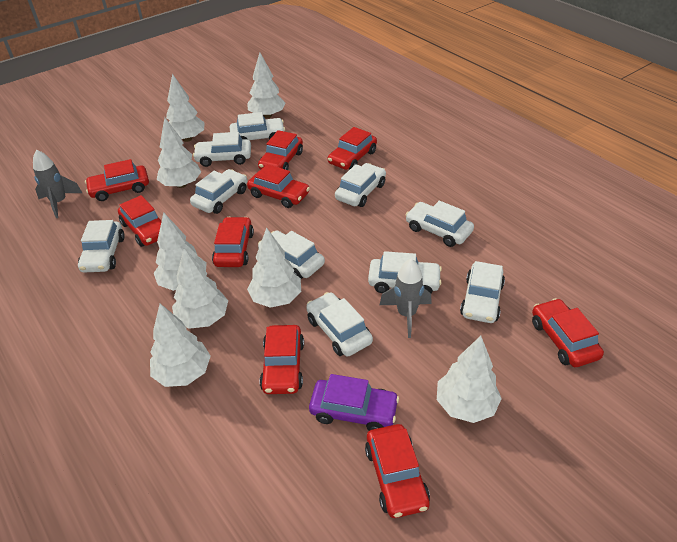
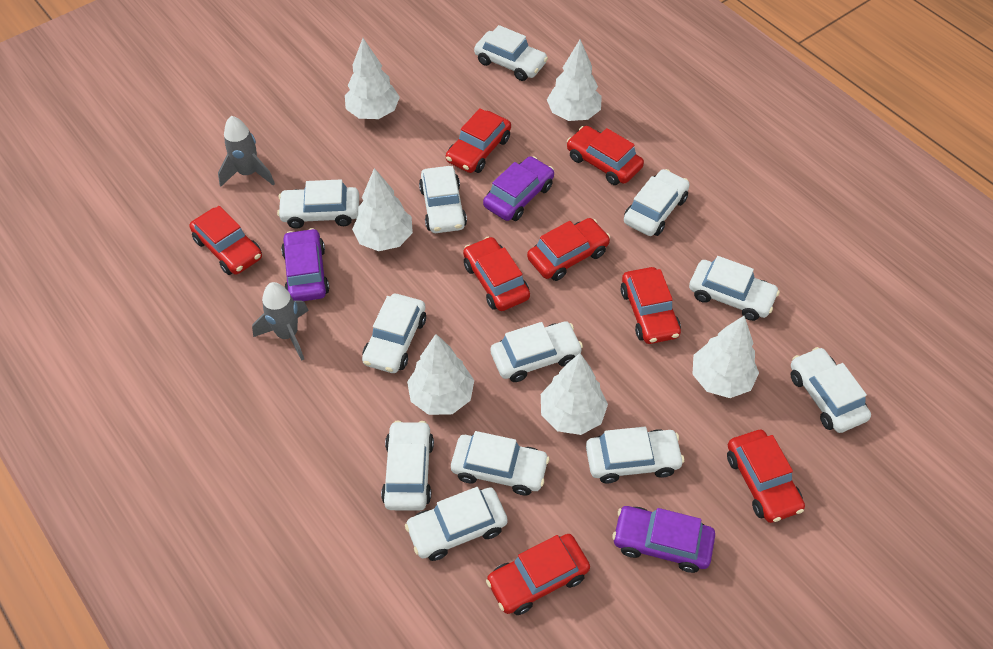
purple car: 1 -> 3
red car: 9 -> 8
white car: 10 -> 12
white tree: 8 -> 6

